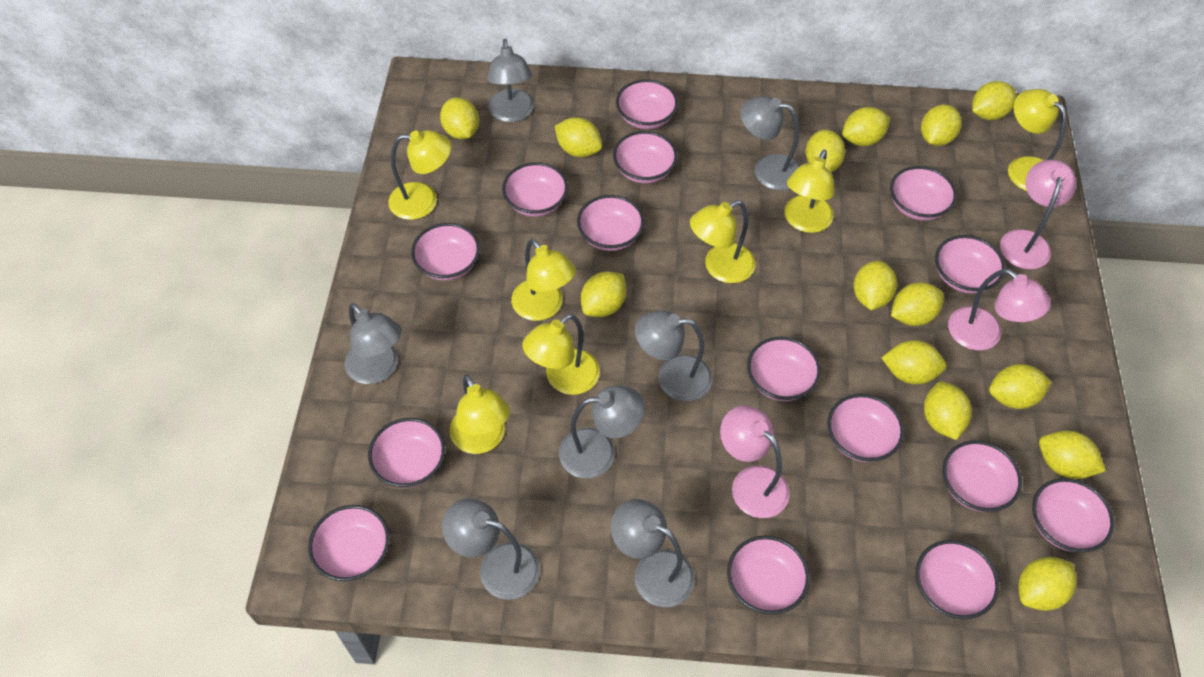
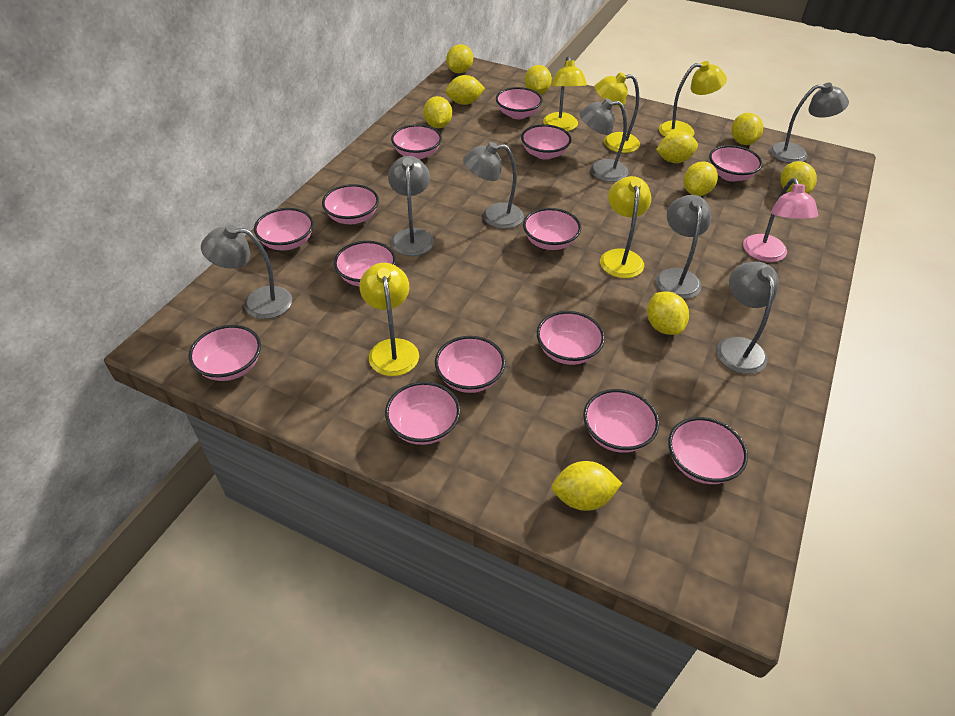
pink bowl: 15 -> 14
pink lamp: 3 -> 1
yellow lamp: 7 -> 5
yellow lemon: 14 -> 10

